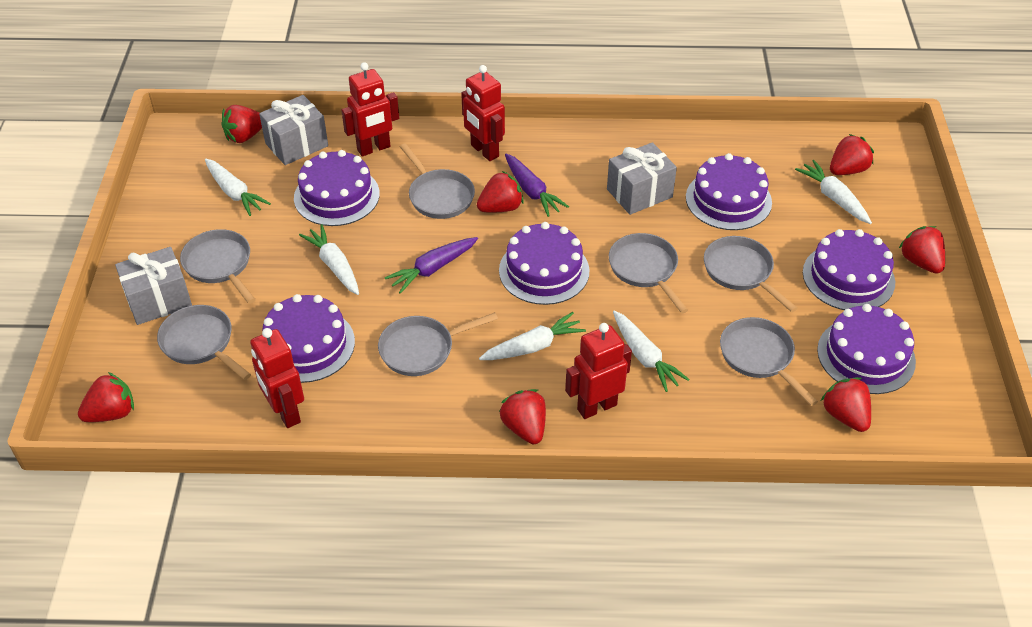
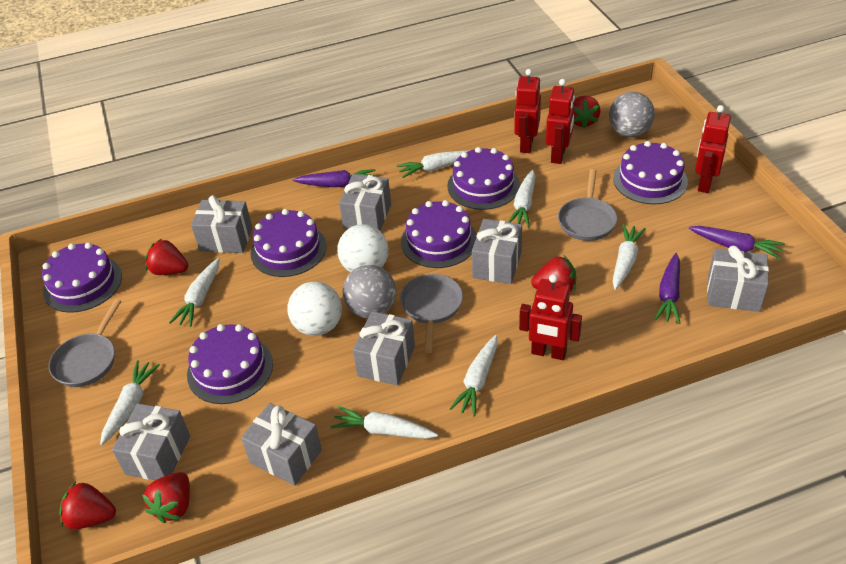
grey ball: 0 -> 2
grey gift: 3 -> 7
grey pan: 7 -> 3
purple carrot: 2 -> 3
red strawberry: 7 -> 5
white ball: 0 -> 2
white carrot: 5 -> 7

